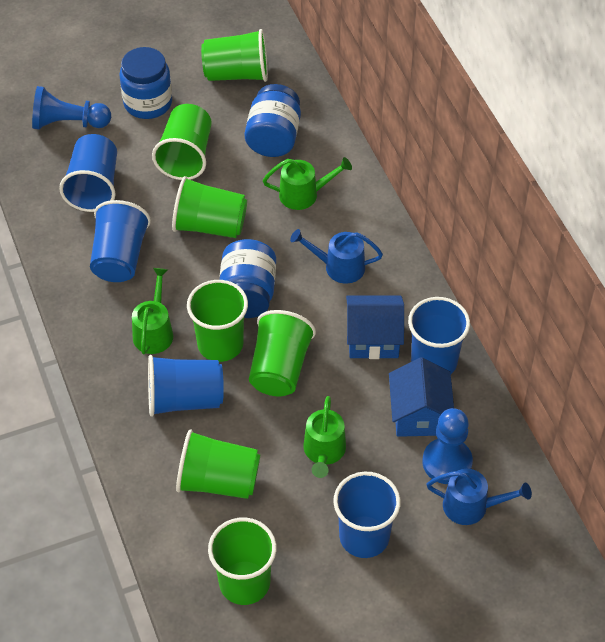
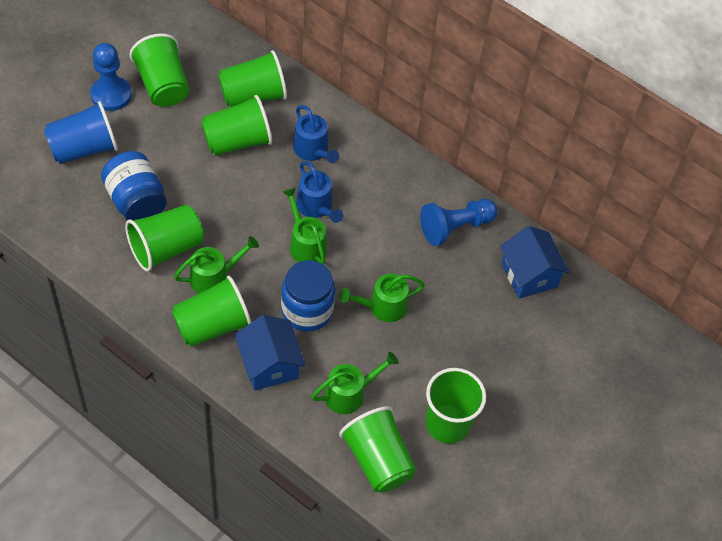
blue cup: 5 -> 1
blue jar: 3 -> 2
green watering can: 3 -> 4

